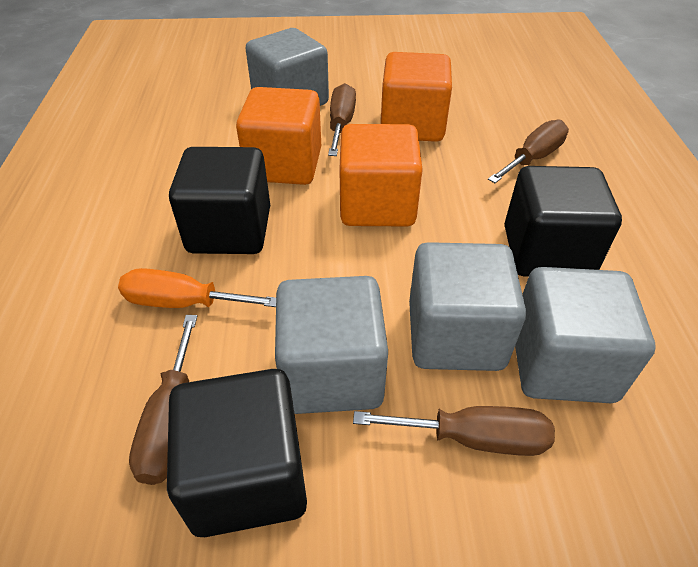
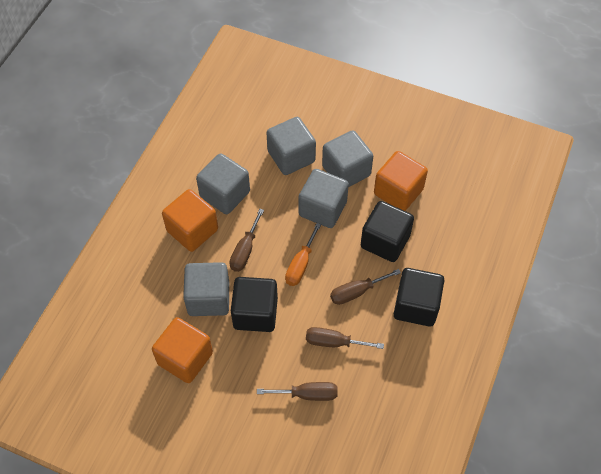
grey cube: 4 -> 5

